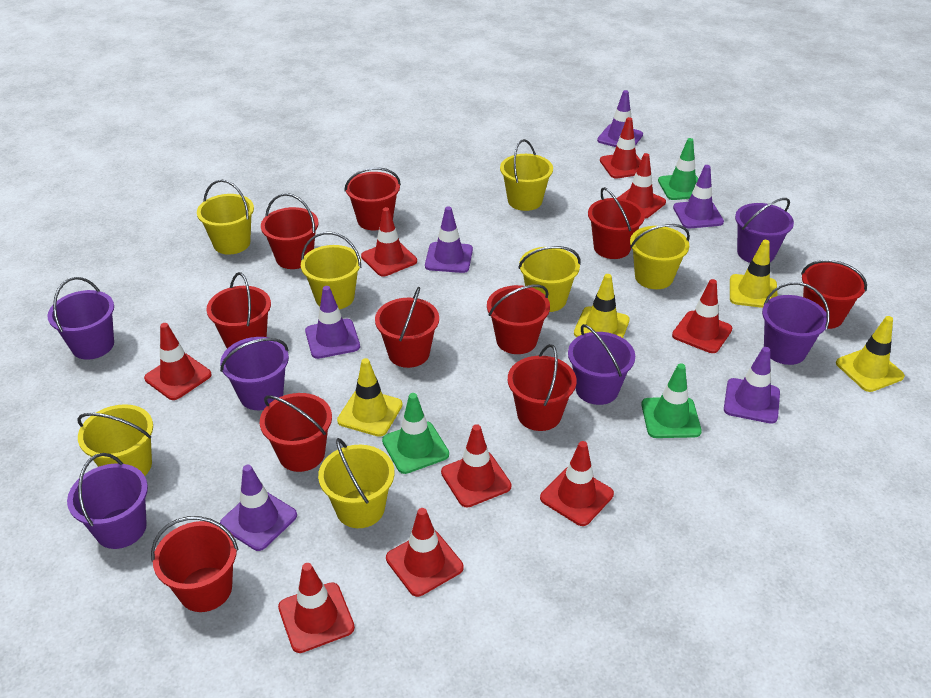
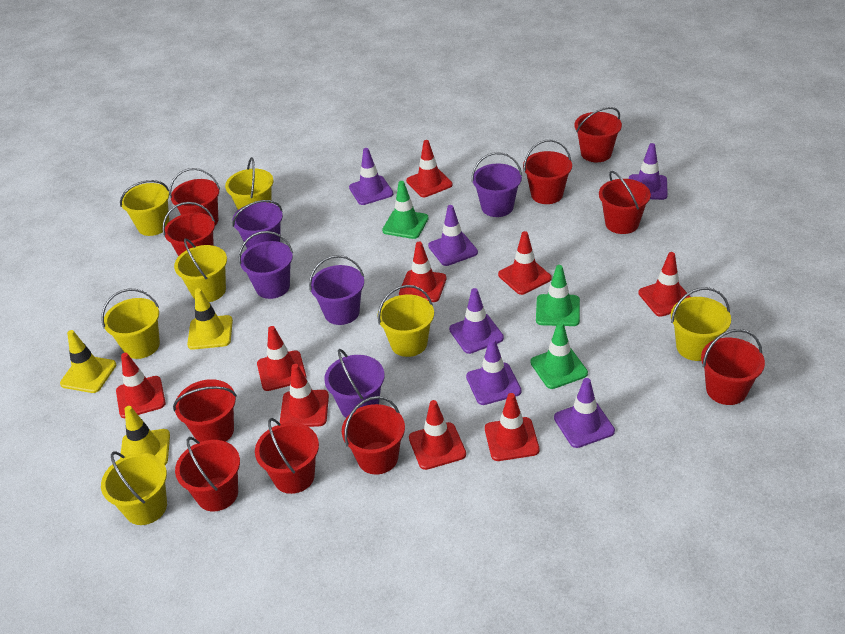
purple bucket: 6 -> 5
yellow traffic cone: 4 -> 3

